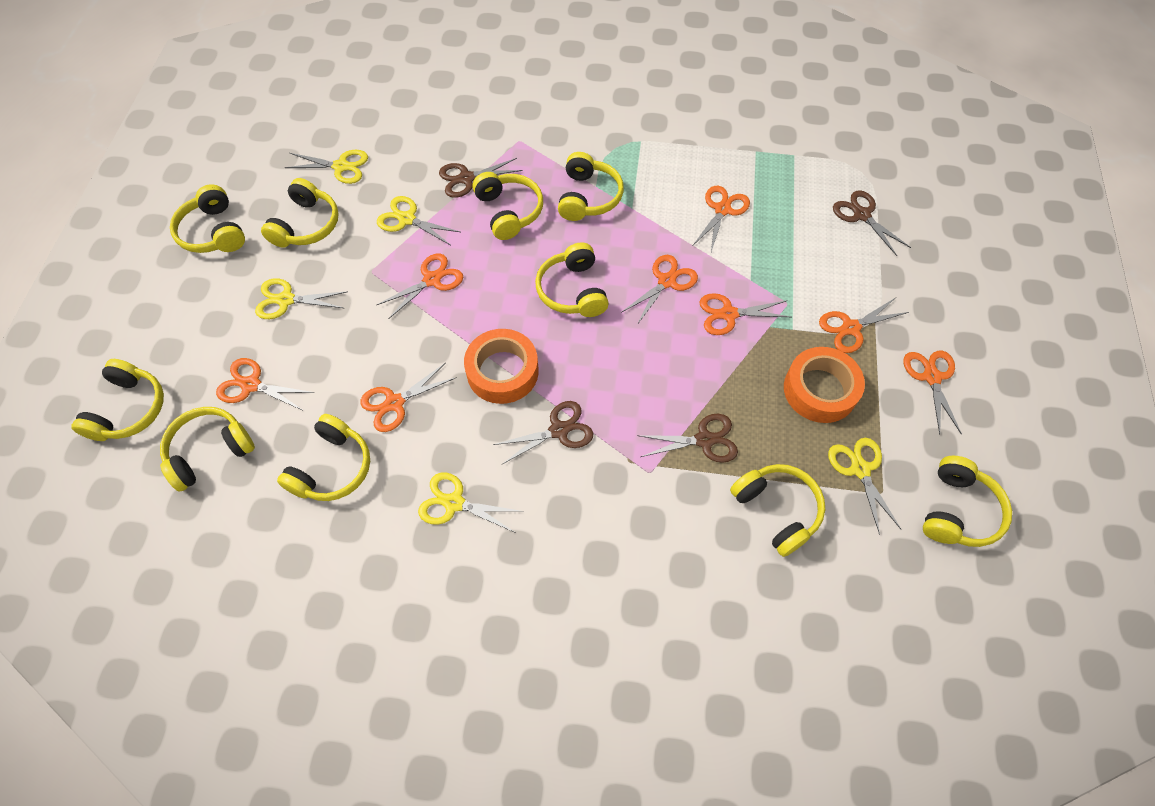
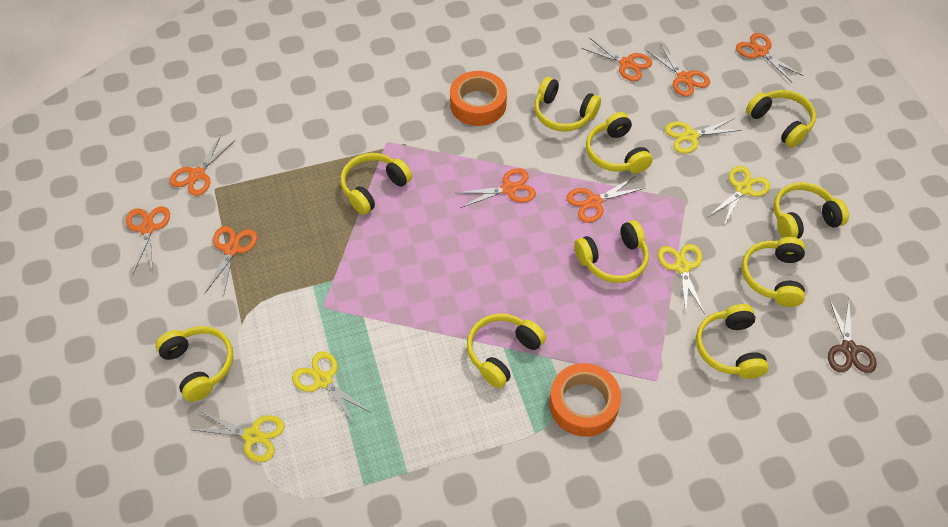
brown scissors: 4 -> 1

